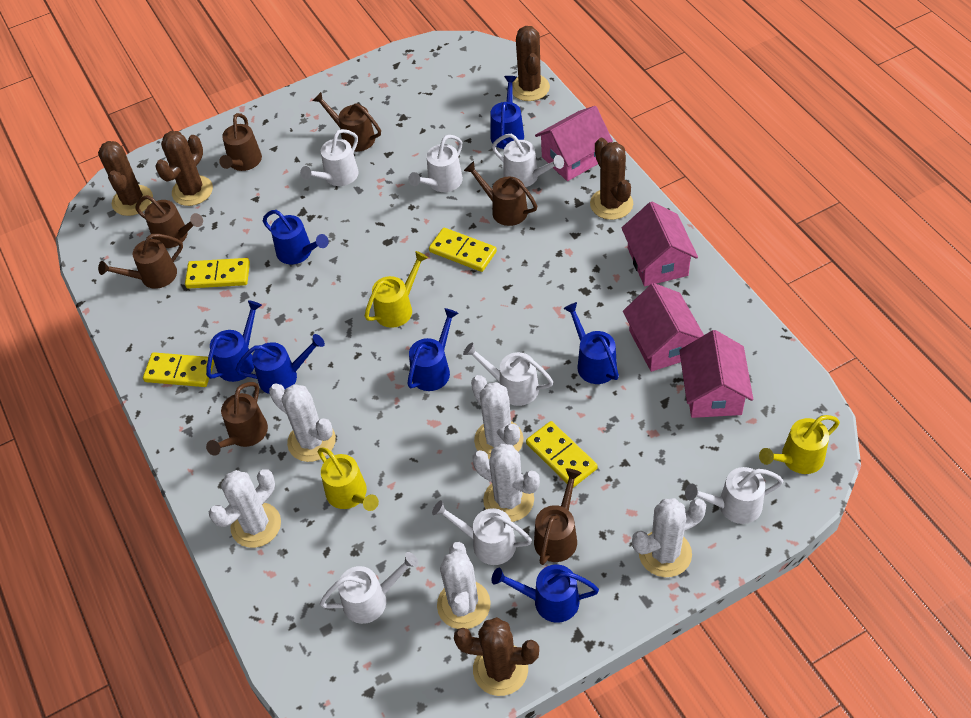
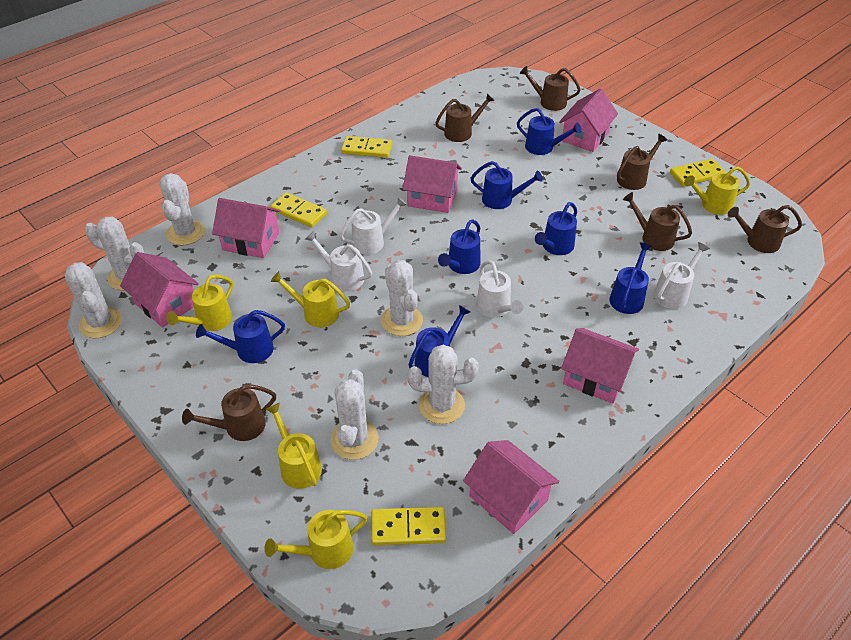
brown cactus: 5 -> 0
brown watering can: 7 -> 6
pink house: 4 -> 6
white watering can: 7 -> 4
yellow watering can: 3 -> 5

